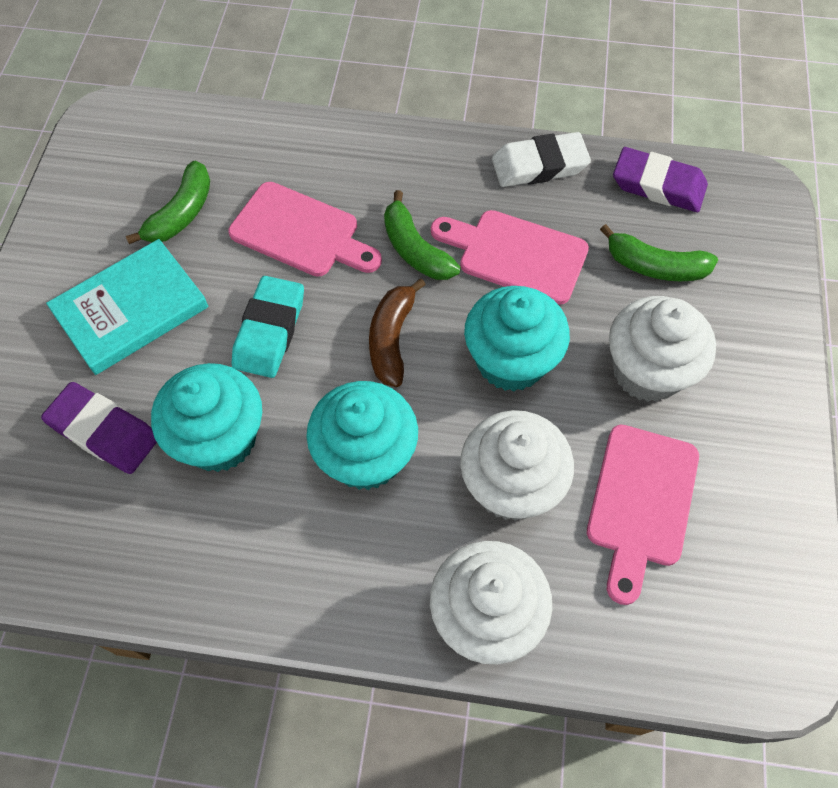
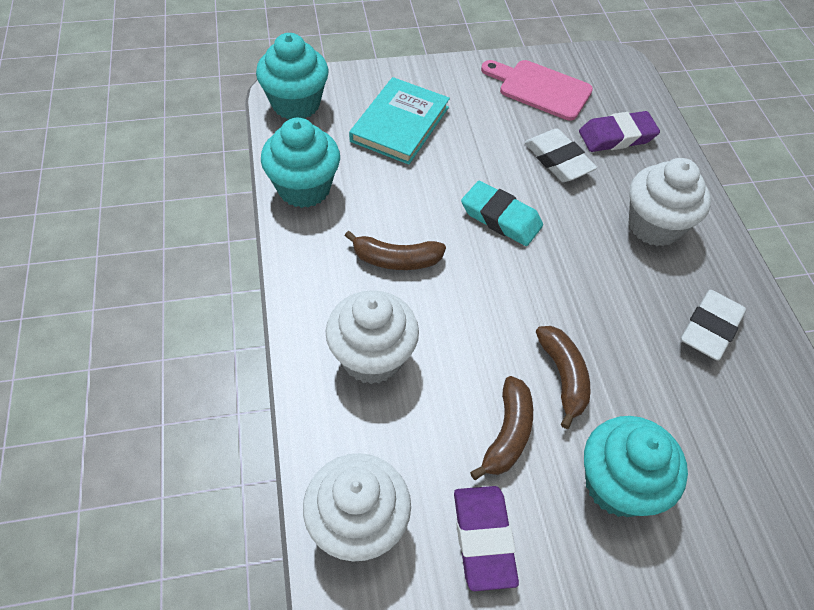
brown banana: 1 -> 3
green banana: 3 -> 0
pink cutting board: 3 -> 1
white eraser: 1 -> 2

